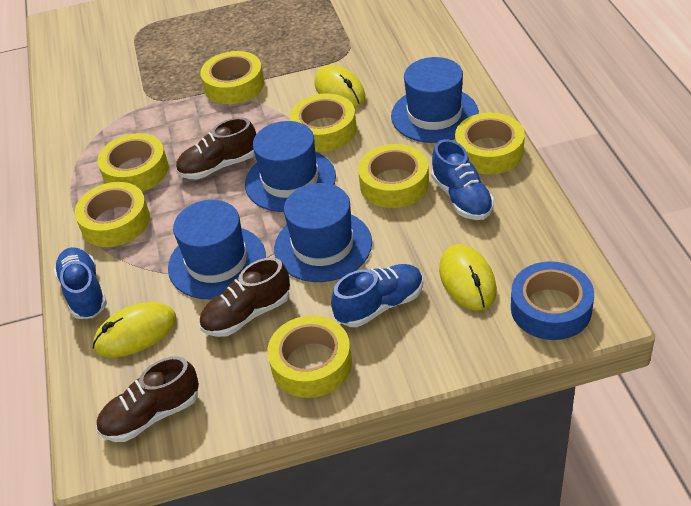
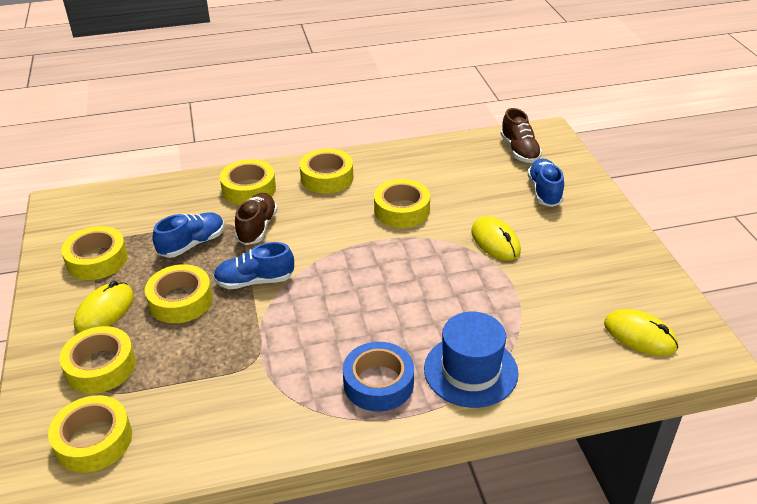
blue hat: 4 -> 1
brown shoe: 3 -> 2

